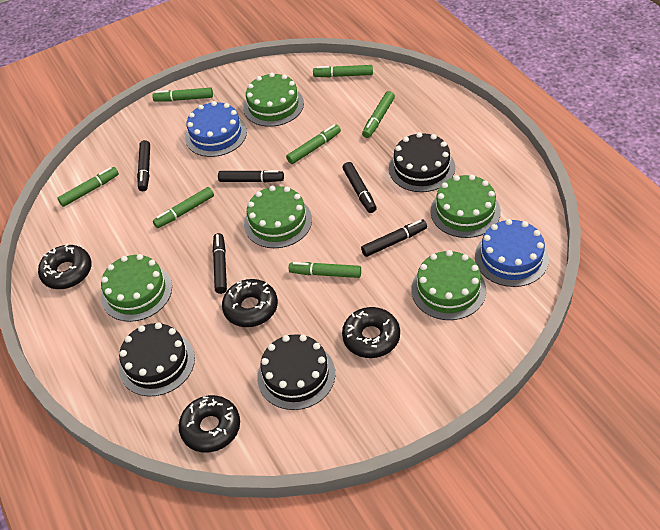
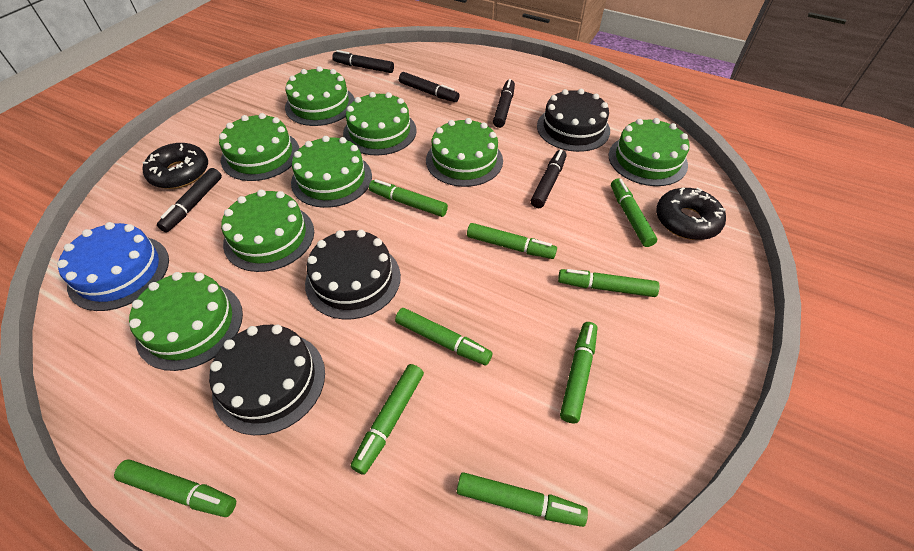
black donut: 4 -> 2
blue cake: 2 -> 1
green cake: 5 -> 8
green marker: 7 -> 9

